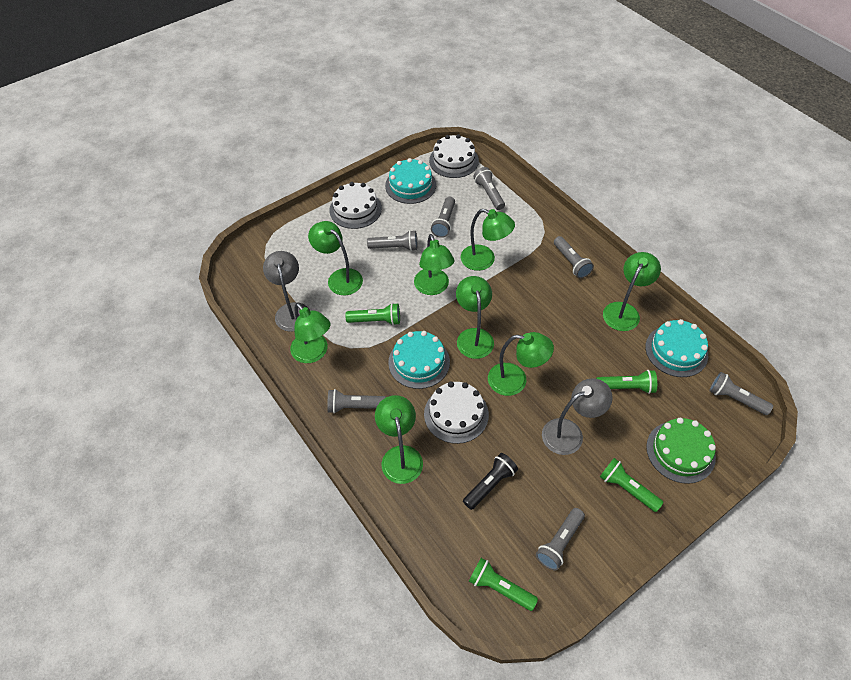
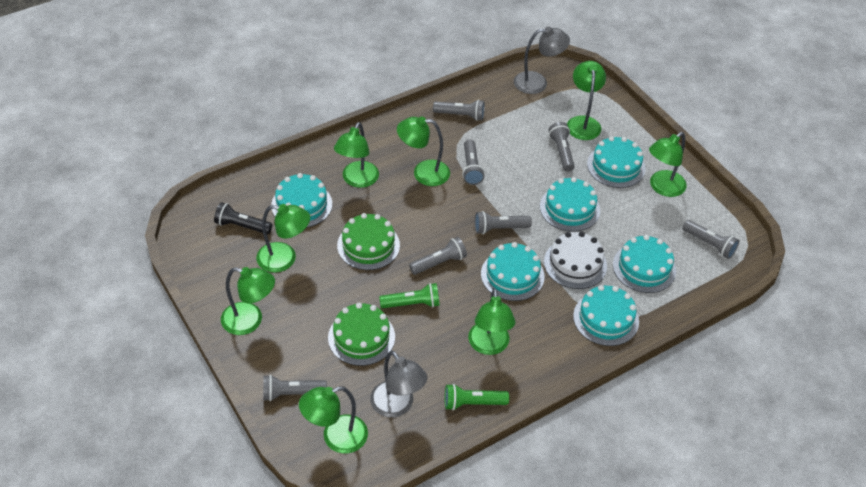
green cake: 1 -> 2
green flashlight: 4 -> 2
turquoise cake: 3 -> 6
white cake: 3 -> 1

